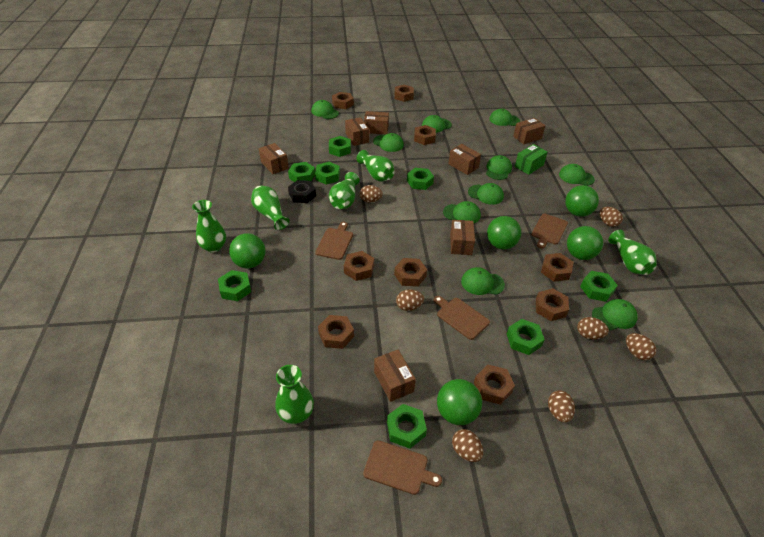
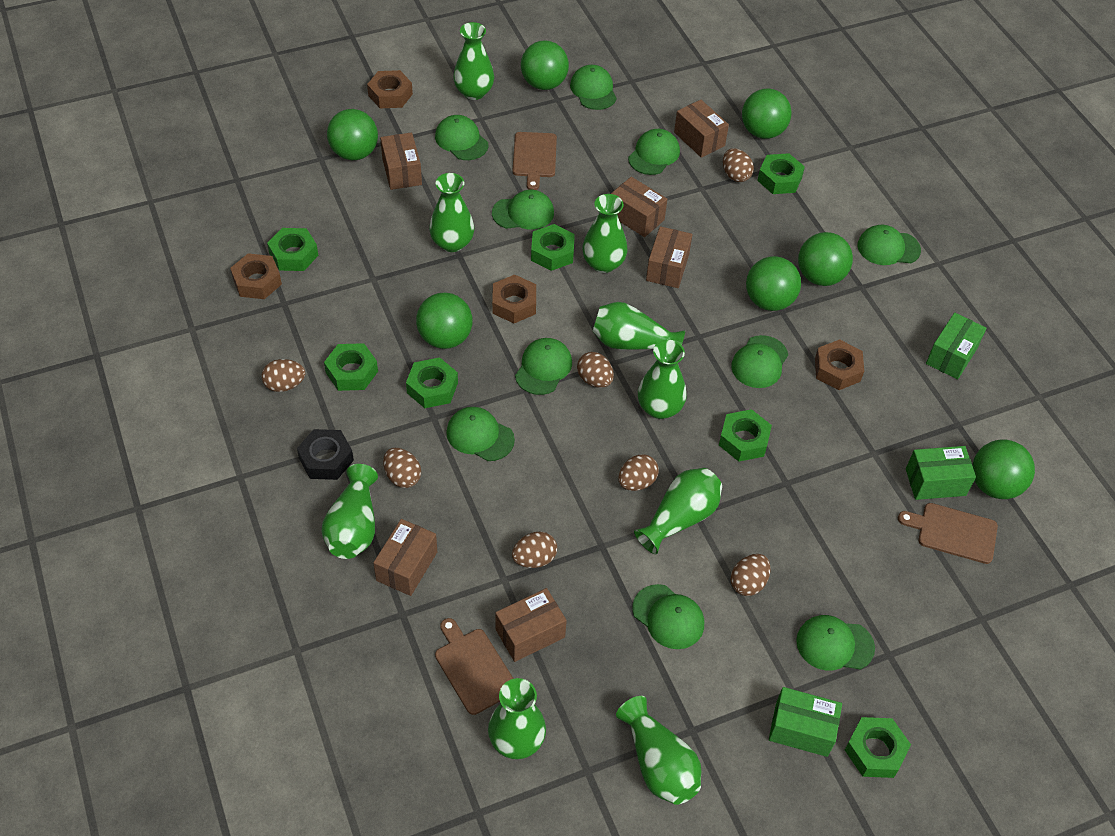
brown box: 7 -> 6
brown cutting board: 4 -> 3
brown nut: 9 -> 4
green ball: 5 -> 7
green box: 1 -> 3
green nut: 8 -> 7
green vase: 6 -> 9

